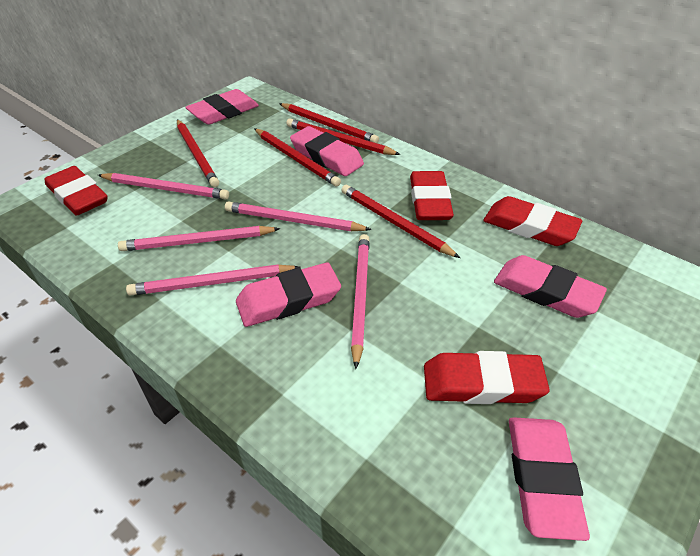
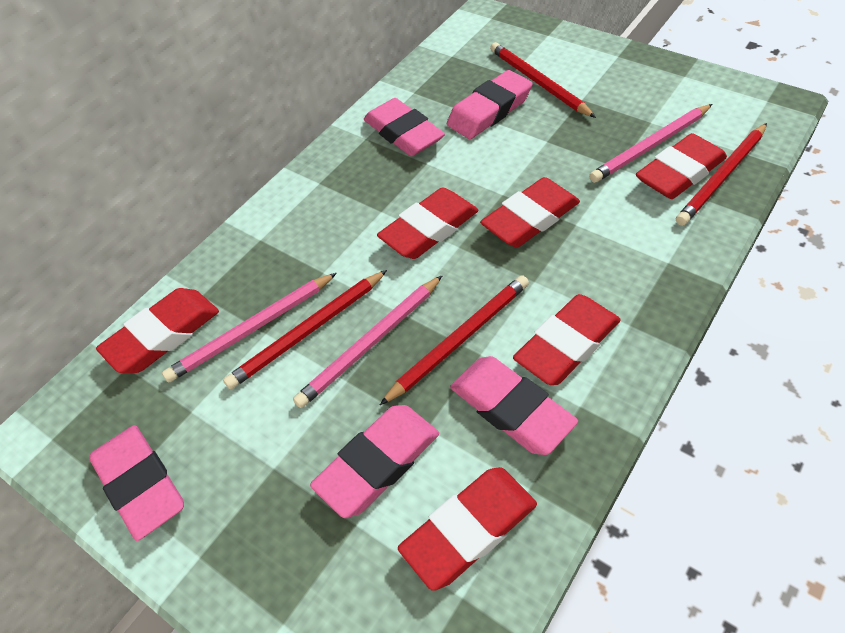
pink pencil: 5 -> 3
red eraser: 4 -> 6
red pencil: 5 -> 4

